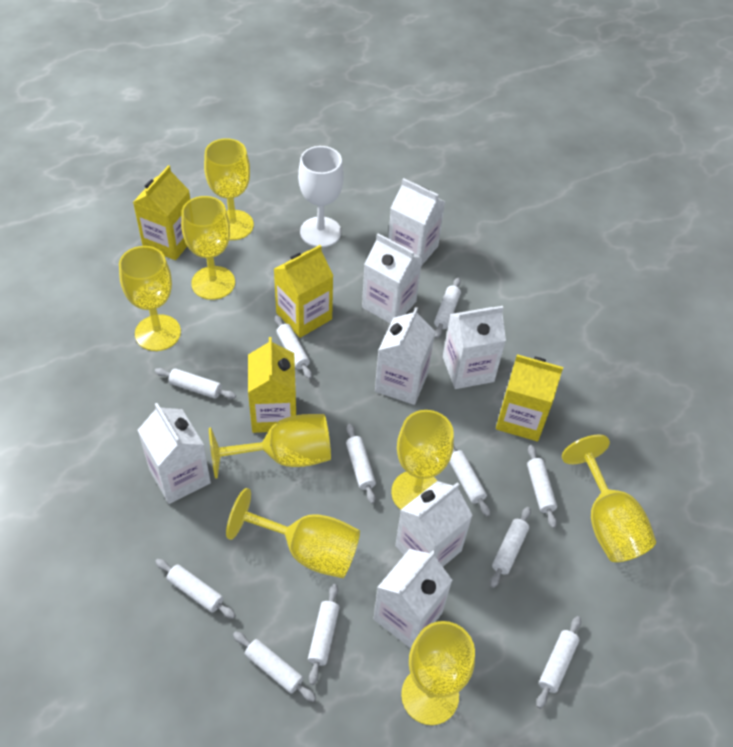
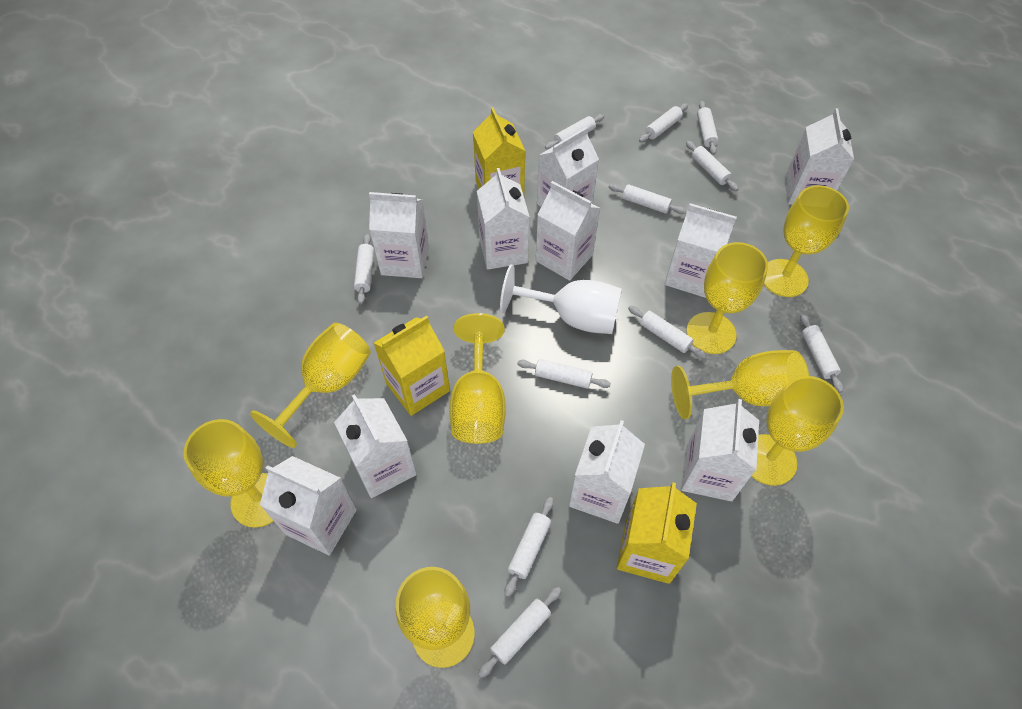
white carton: 7 -> 10
yellow carton: 4 -> 3

